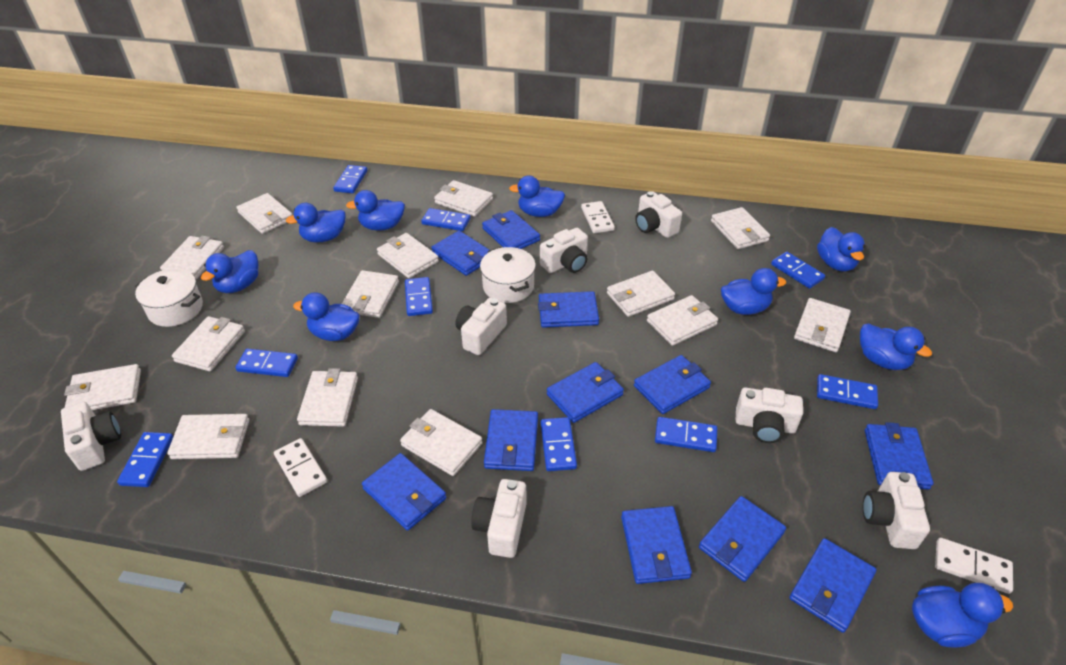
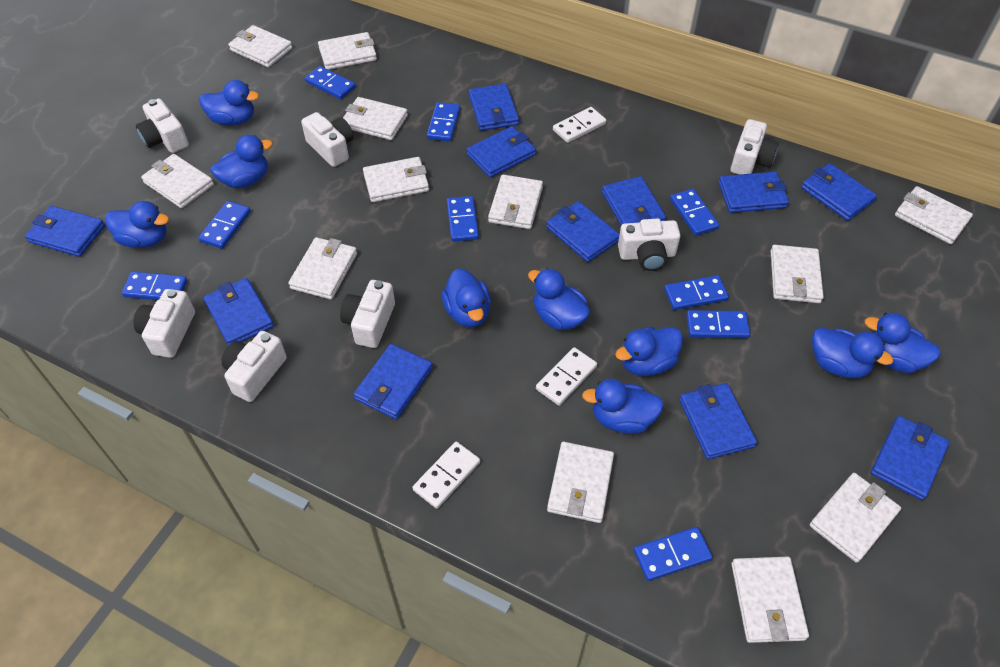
white pot: 2 -> 0
white wallet: 14 -> 12

